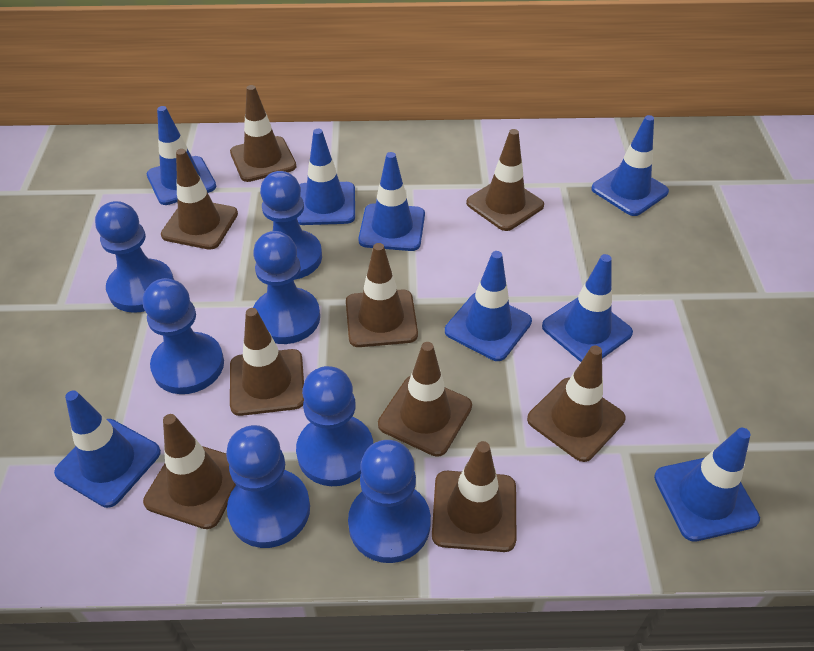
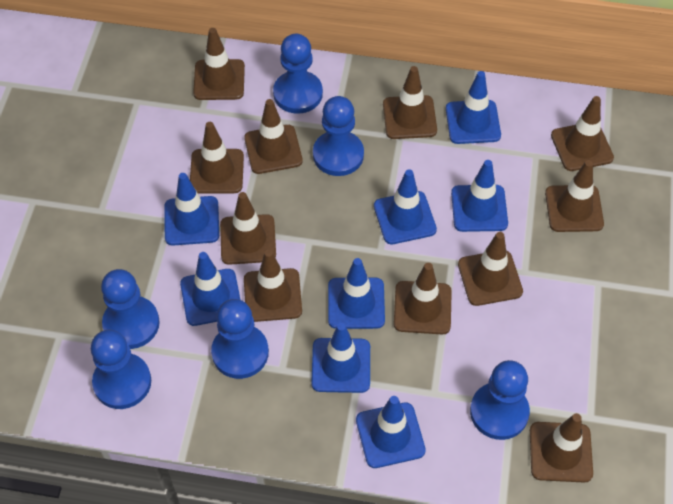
blue pawn: 7 -> 6
brown traffic cone: 9 -> 11

